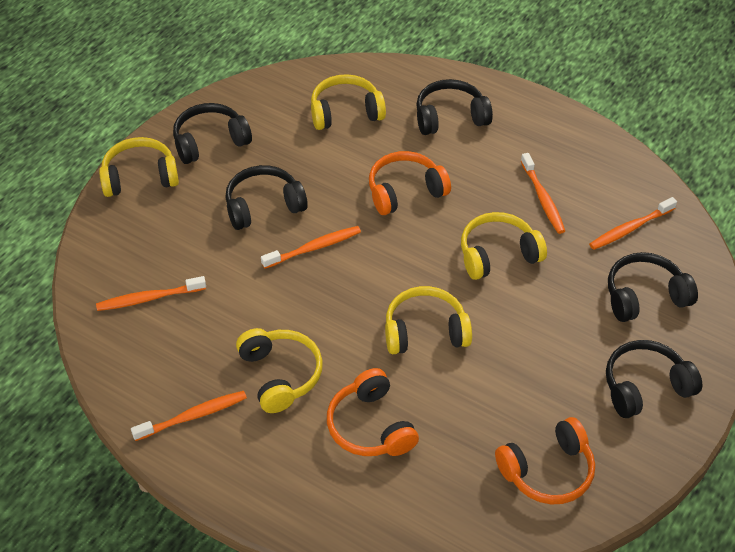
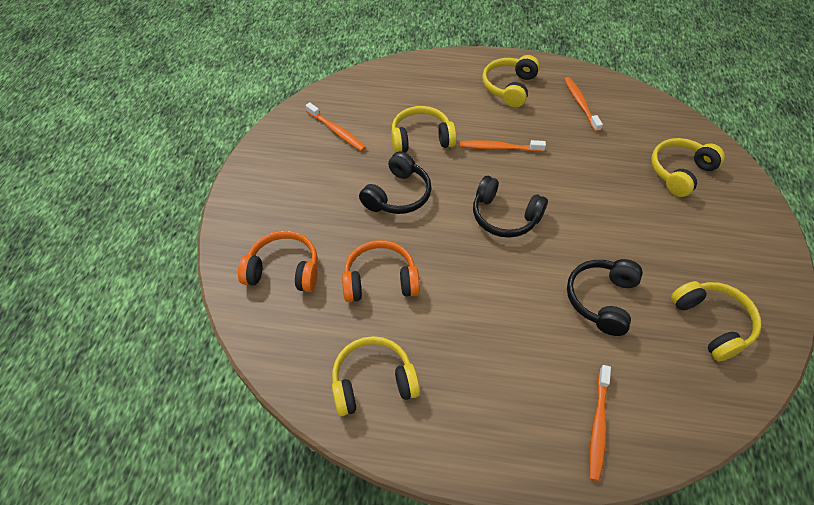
black headphones: 5 -> 3
orange headphones: 3 -> 2
orange toothbrush: 5 -> 4

